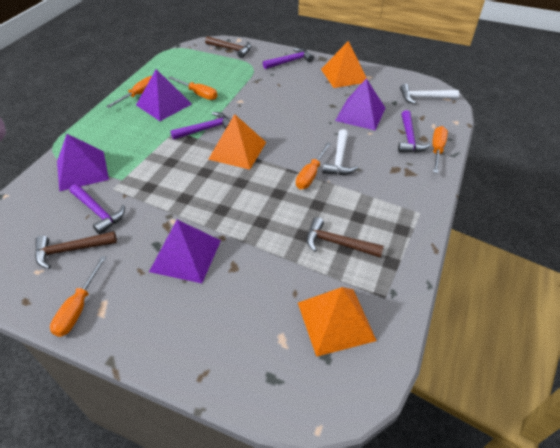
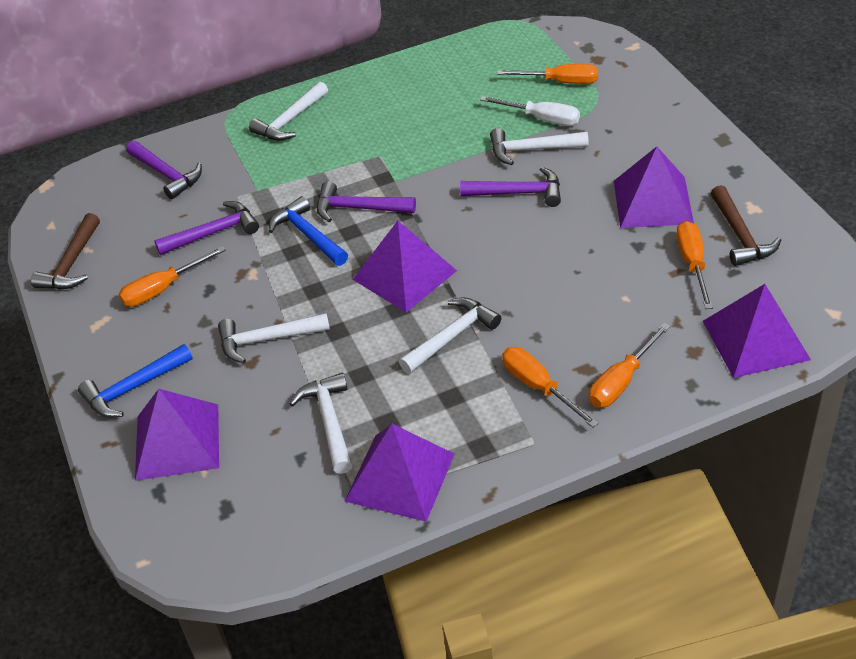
blue hammer: 0 -> 2
brown hammer: 3 -> 2
orange pyramid: 3 -> 0
purple pyramid: 4 -> 5
white hammer: 2 -> 5
white screwdriver: 0 -> 1

